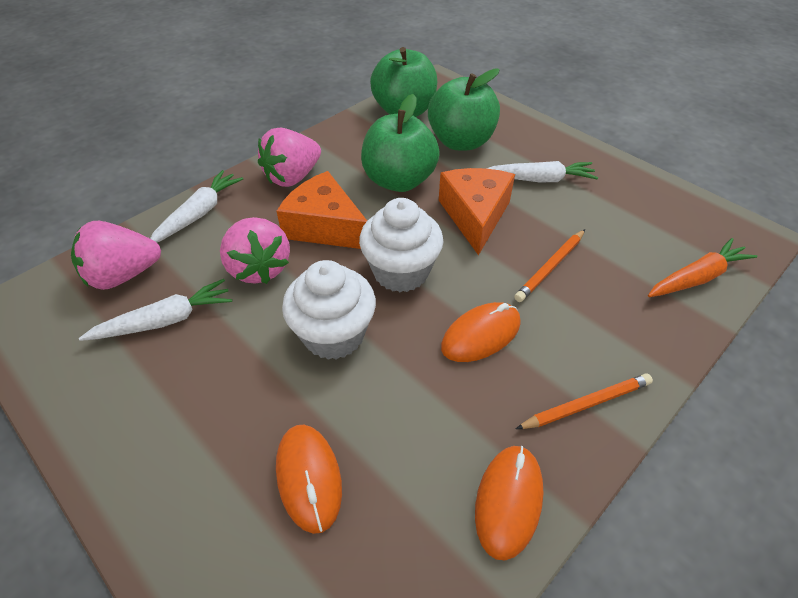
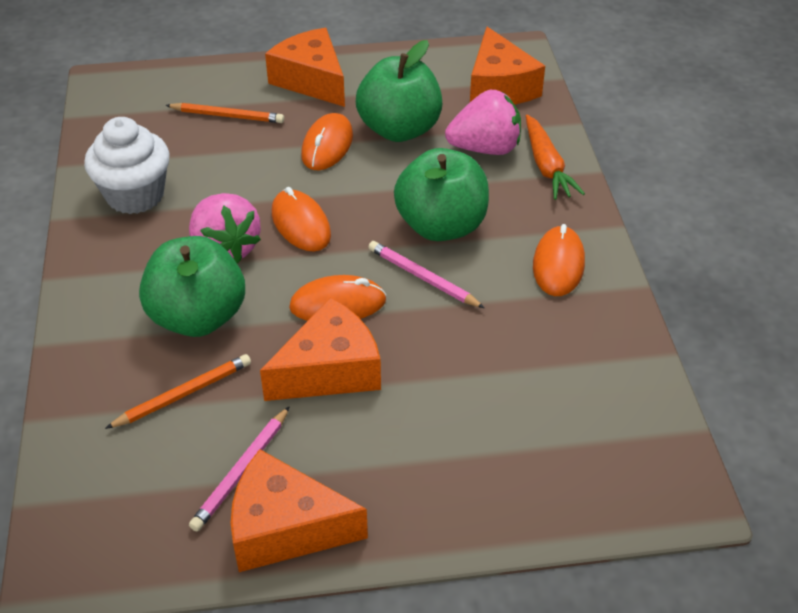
orange cheese: 2 -> 4
orange mouse: 3 -> 4
pink pencil: 0 -> 2
pink strawberry: 3 -> 2
white carrot: 3 -> 0
white cupcake: 2 -> 1

